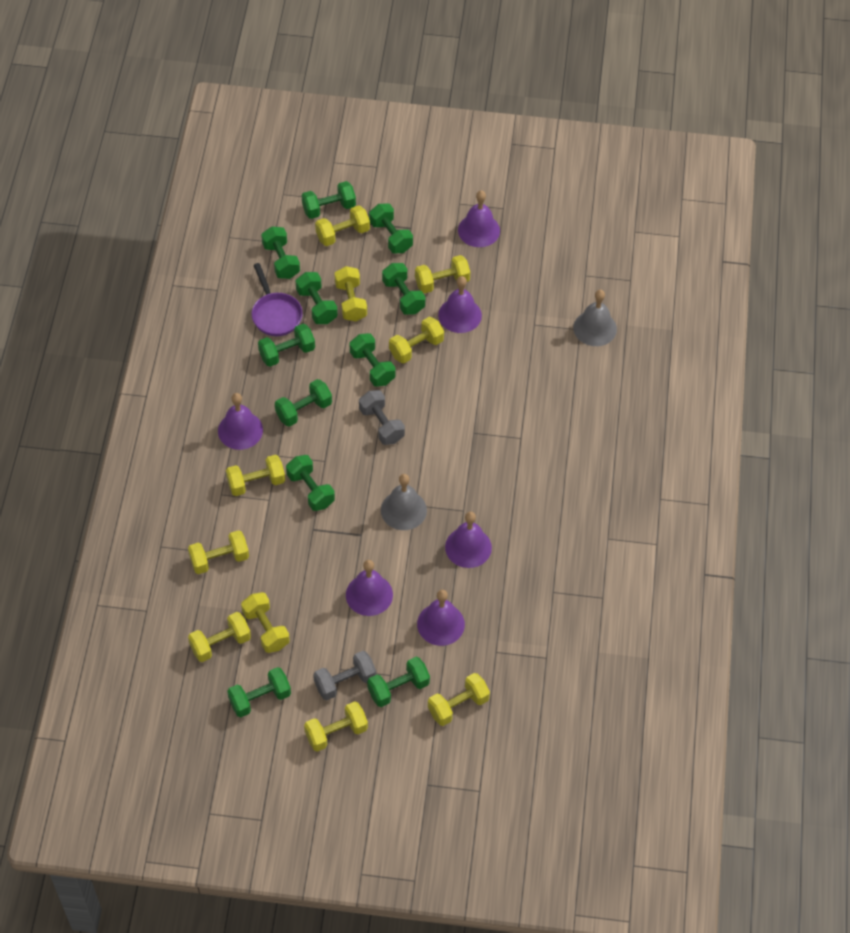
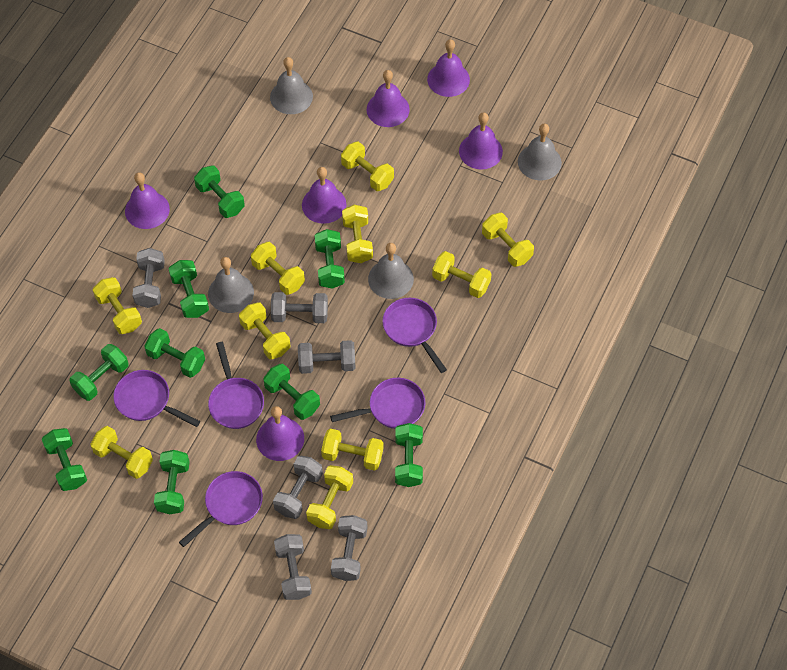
green dumbbell: 11 -> 9
grey bell: 2 -> 4
grey dumbbell: 2 -> 6
purple pan: 1 -> 5

